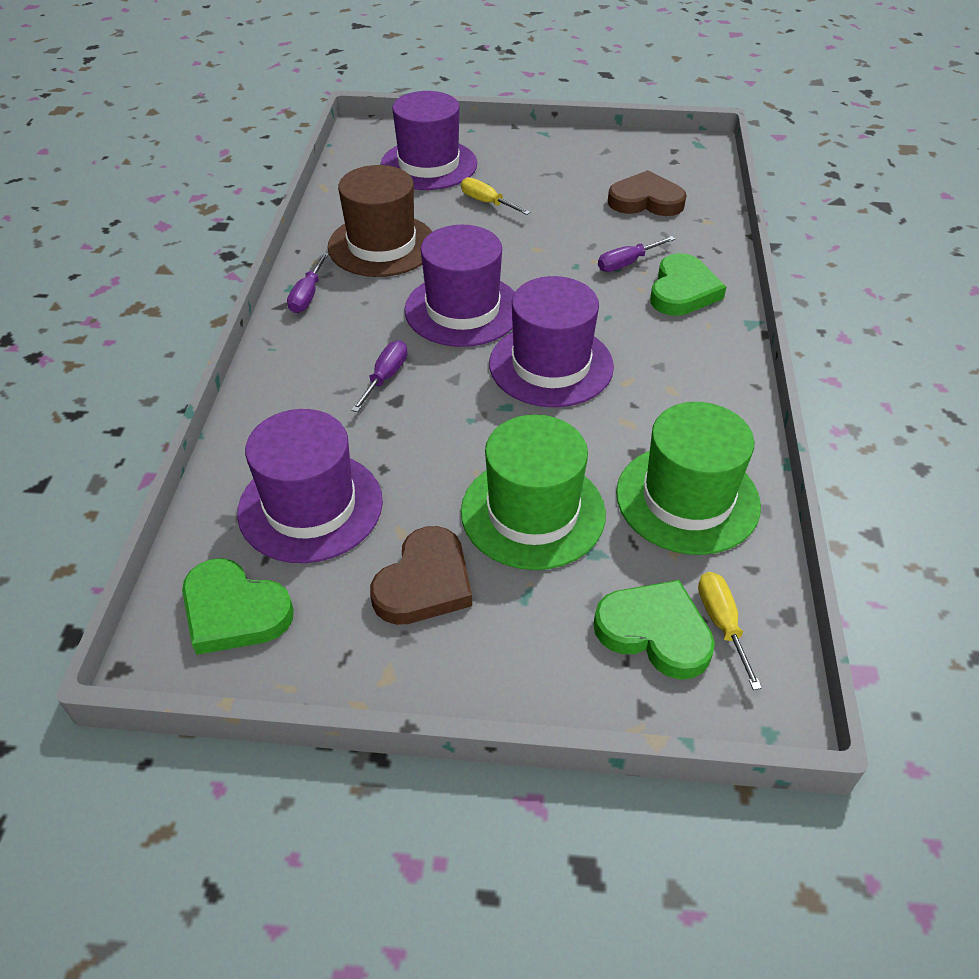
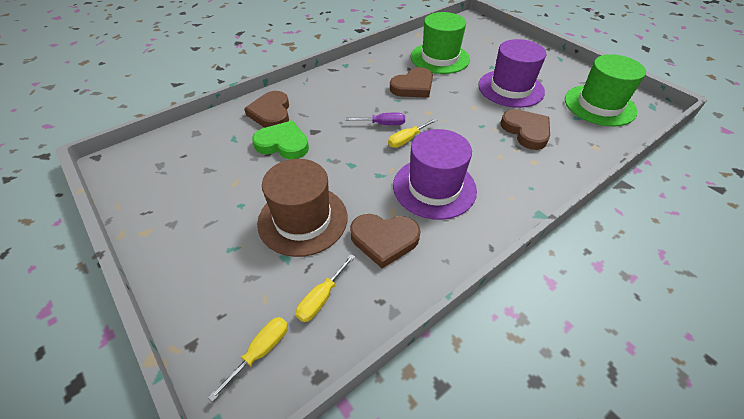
brown heart: 2 -> 4
green heart: 3 -> 1
purple hat: 4 -> 2
purple screwdriver: 3 -> 1
yellow screwdriver: 2 -> 3

